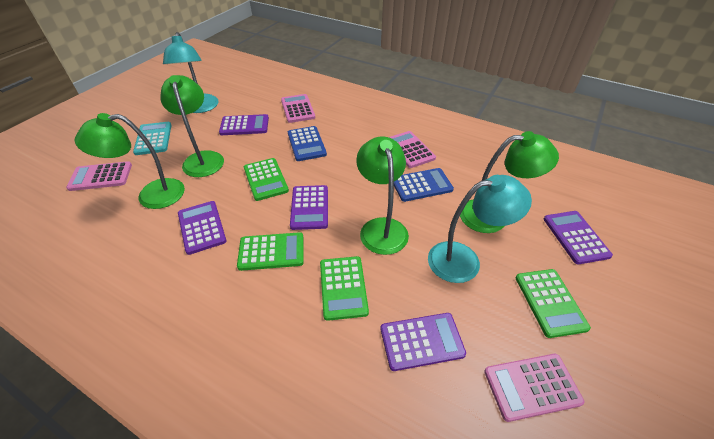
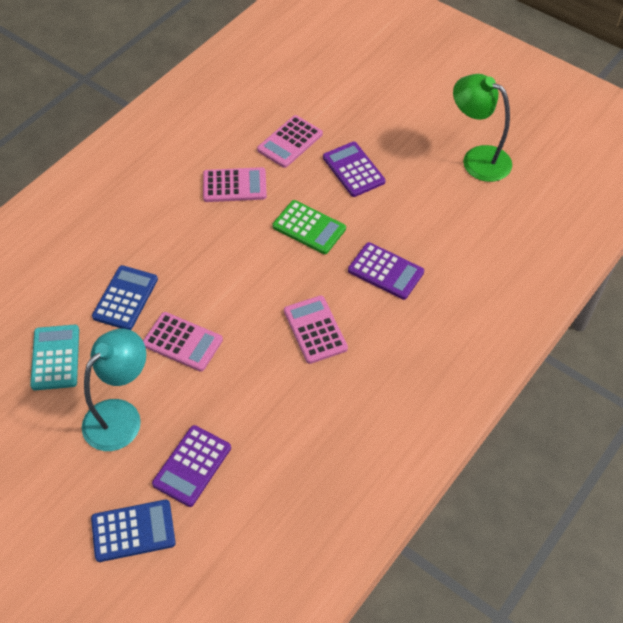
green calculator: 4 -> 1
green lamp: 4 -> 1
purple calculator: 5 -> 3
turquoise lamp: 2 -> 1

